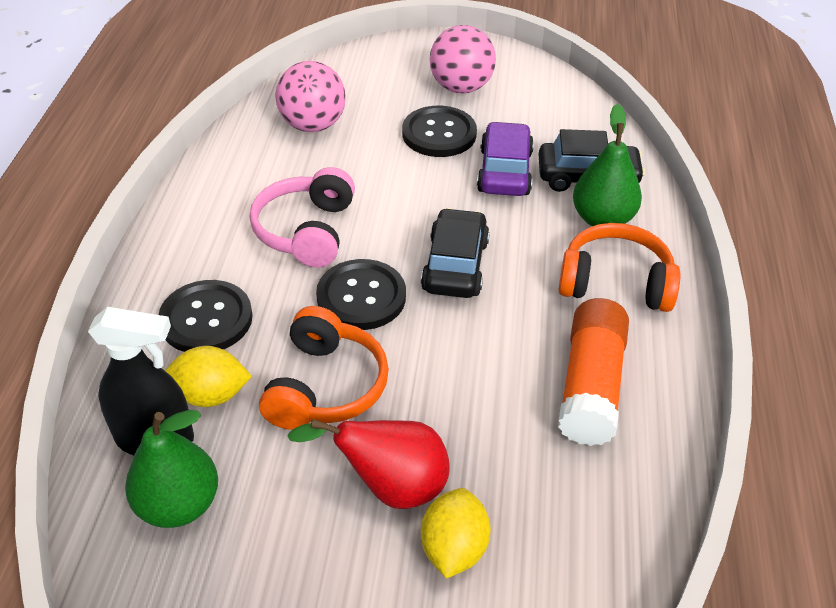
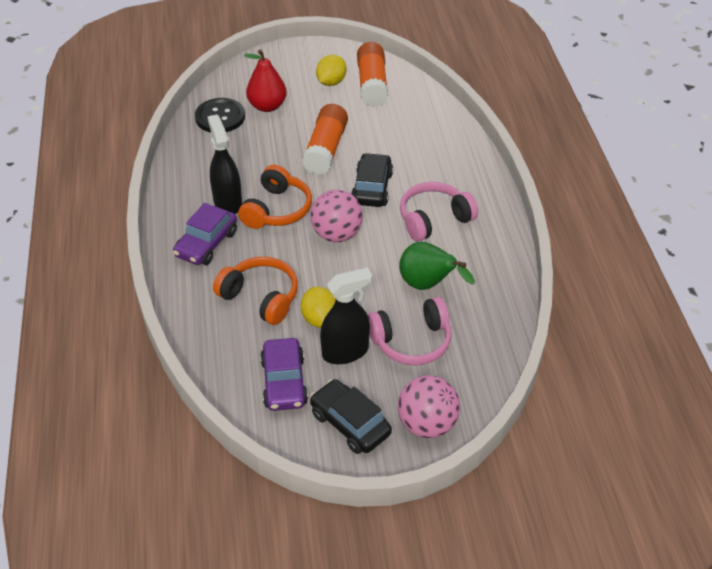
black button: 3 -> 1
black spray bottle: 1 -> 2
green pear: 2 -> 1
orange glue stick: 1 -> 2
pink headphones: 1 -> 2
purple car: 1 -> 2

